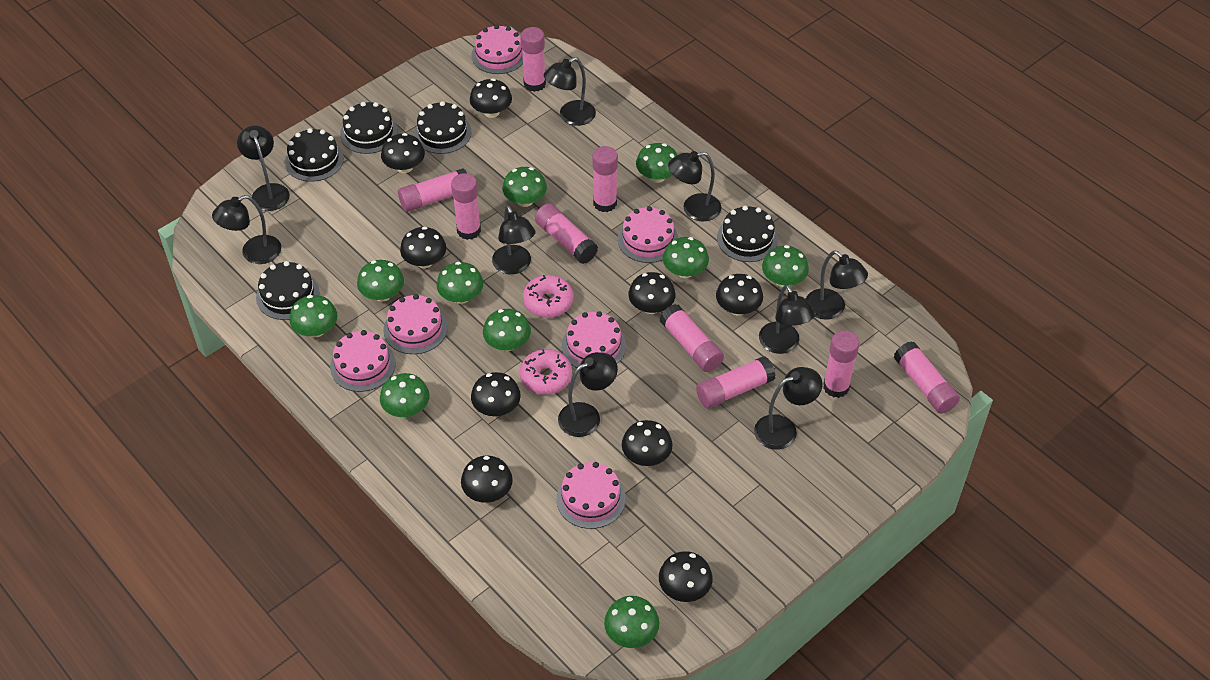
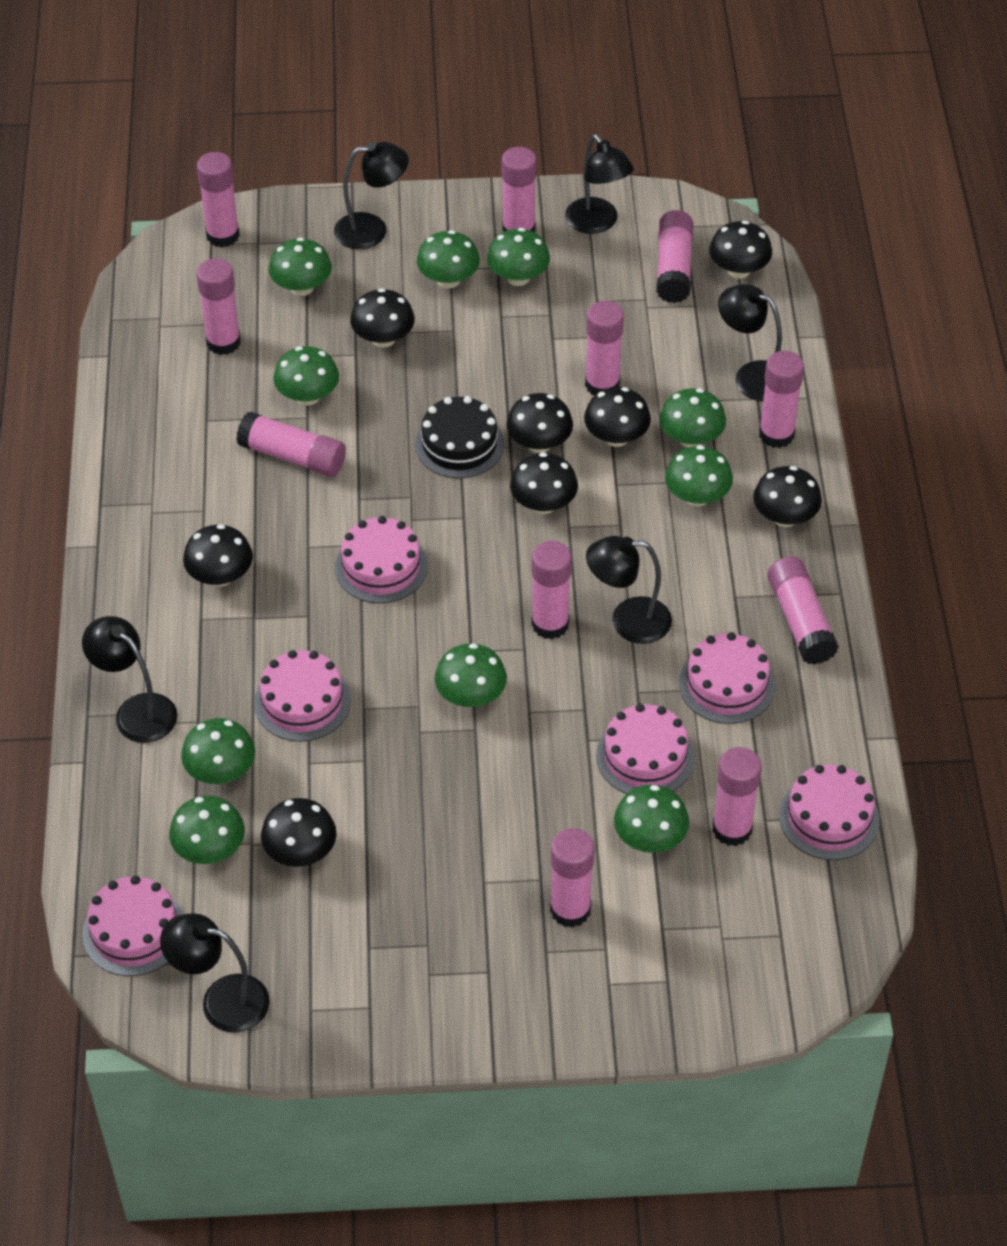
black cake: 5 -> 1
black lamp: 9 -> 6
black mushroom: 9 -> 8
pink donut: 2 -> 0
pink glue stick: 9 -> 11

